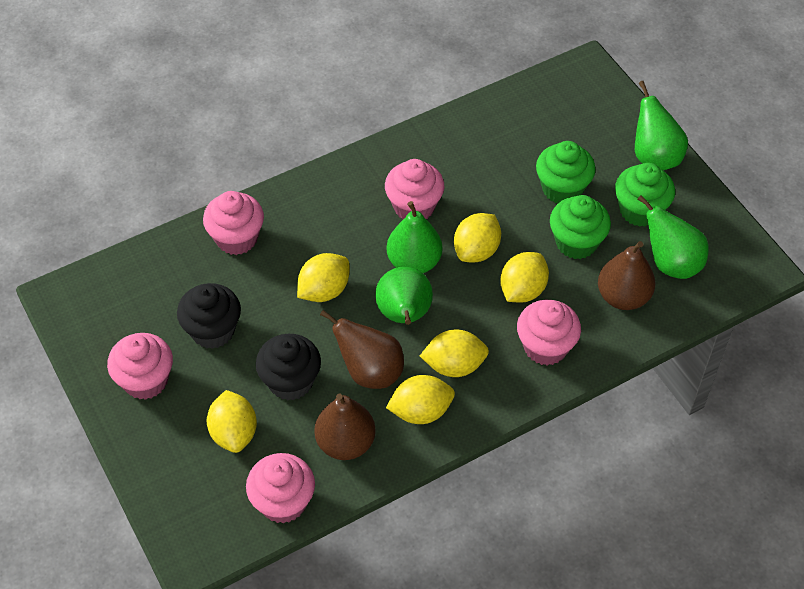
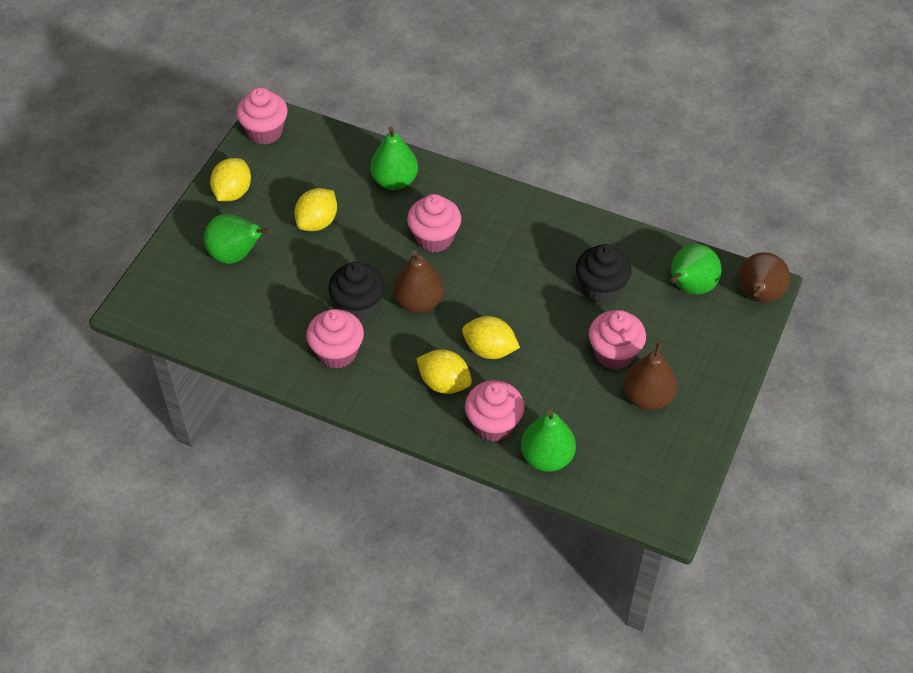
green cupcake: 3 -> 0
yellow lemon: 6 -> 4

